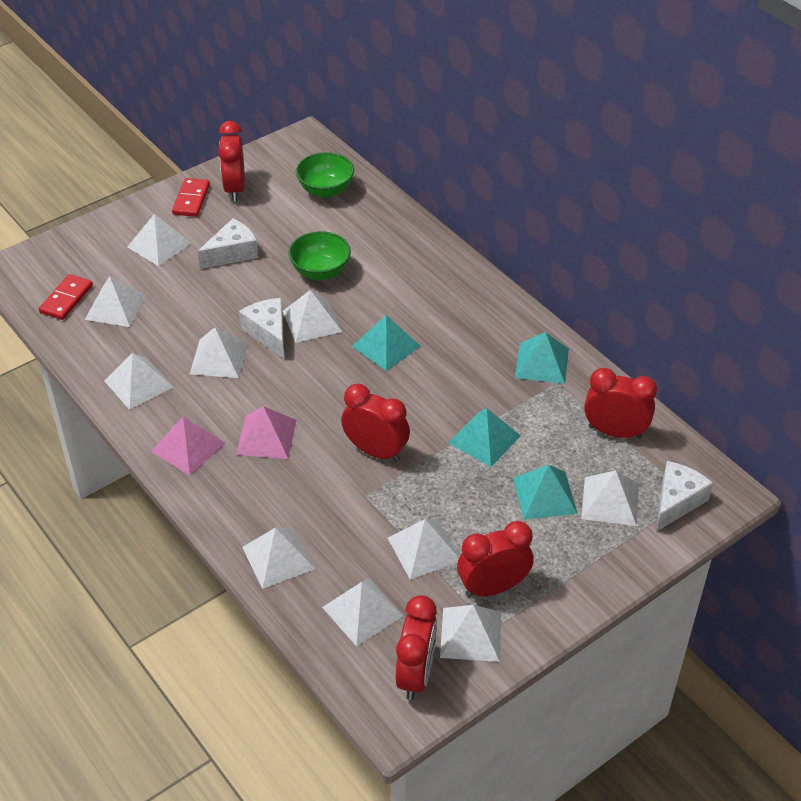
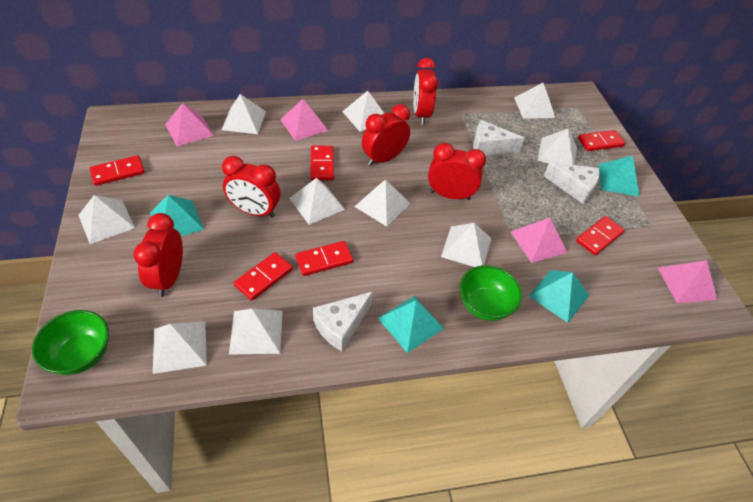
pink pyramid: 2 -> 4
red domino: 2 -> 6

